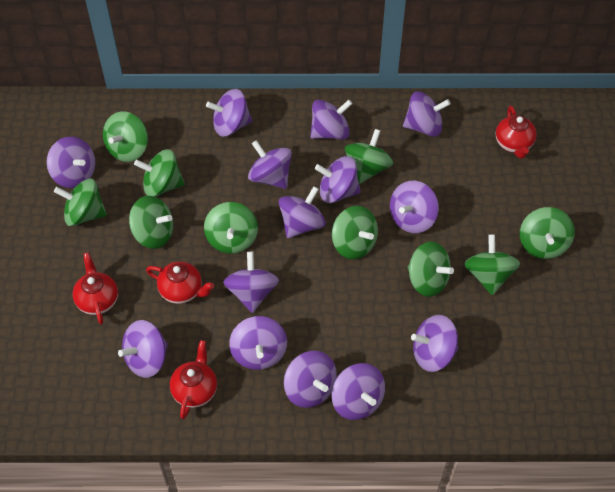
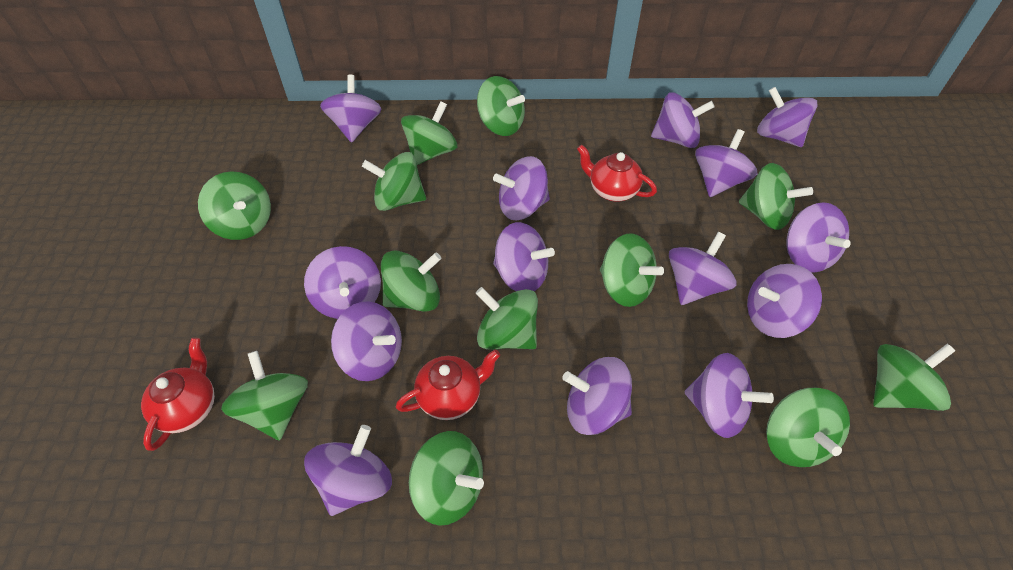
green spinning top: 10 -> 12
red teapot: 4 -> 3

